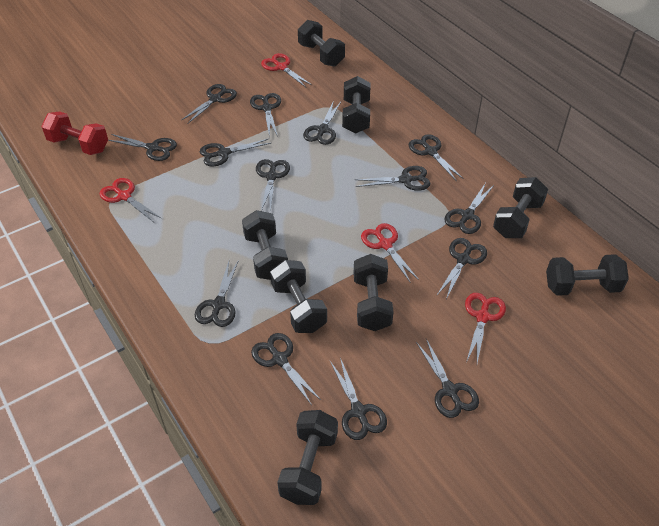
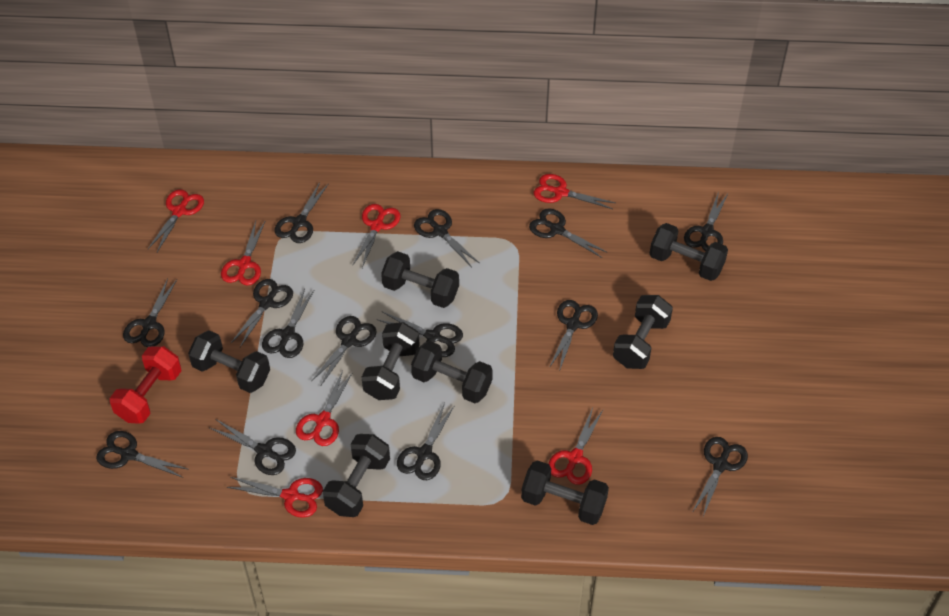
red scissors: 4 -> 7

